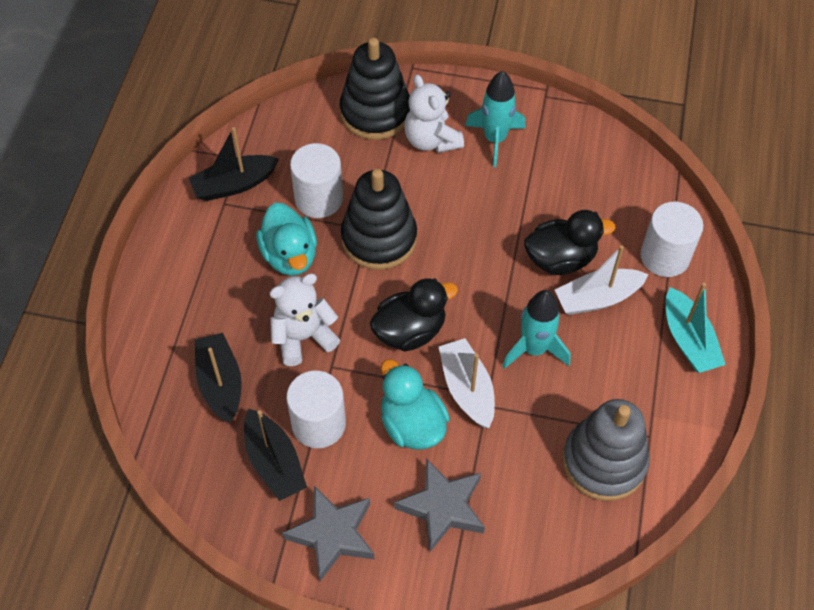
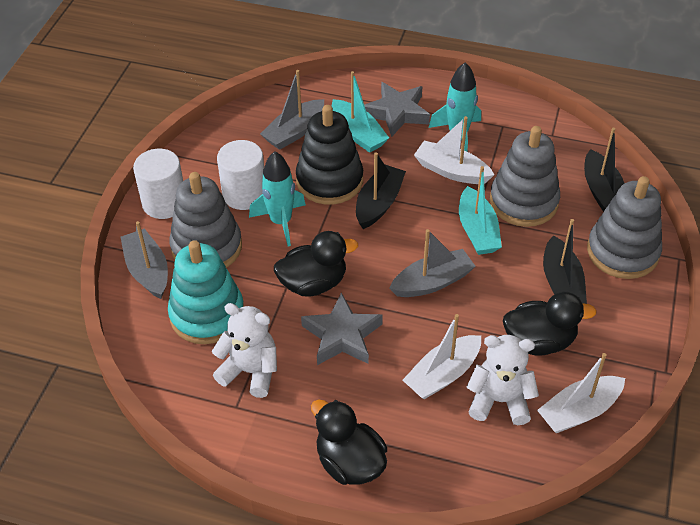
black duck: 2 -> 3
black stacking toy: 2 -> 1
grey boat: 0 -> 3
grey stacking toy: 1 -> 3
turquoise boat: 1 -> 2
turquoise duck: 2 -> 0
turquoise stacking toy: 0 -> 1
white boat: 2 -> 3
white cylinder: 3 -> 2

